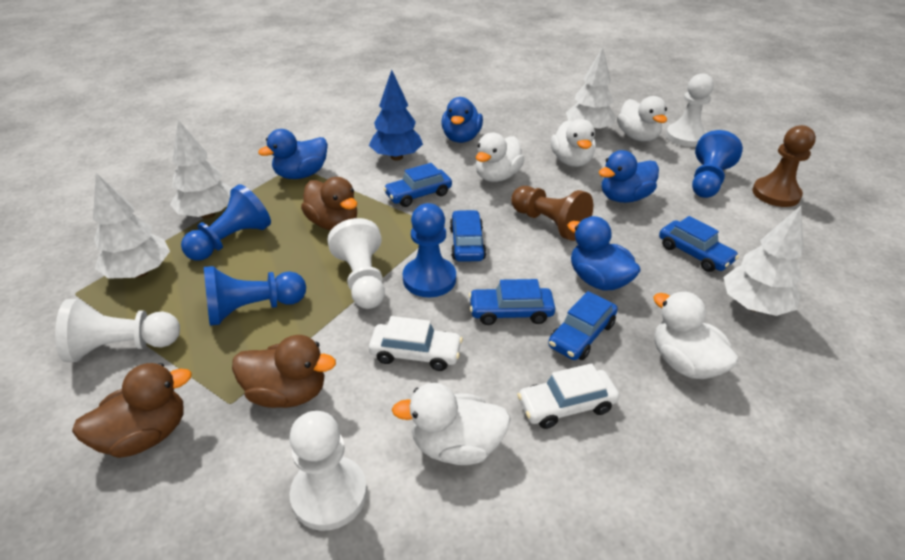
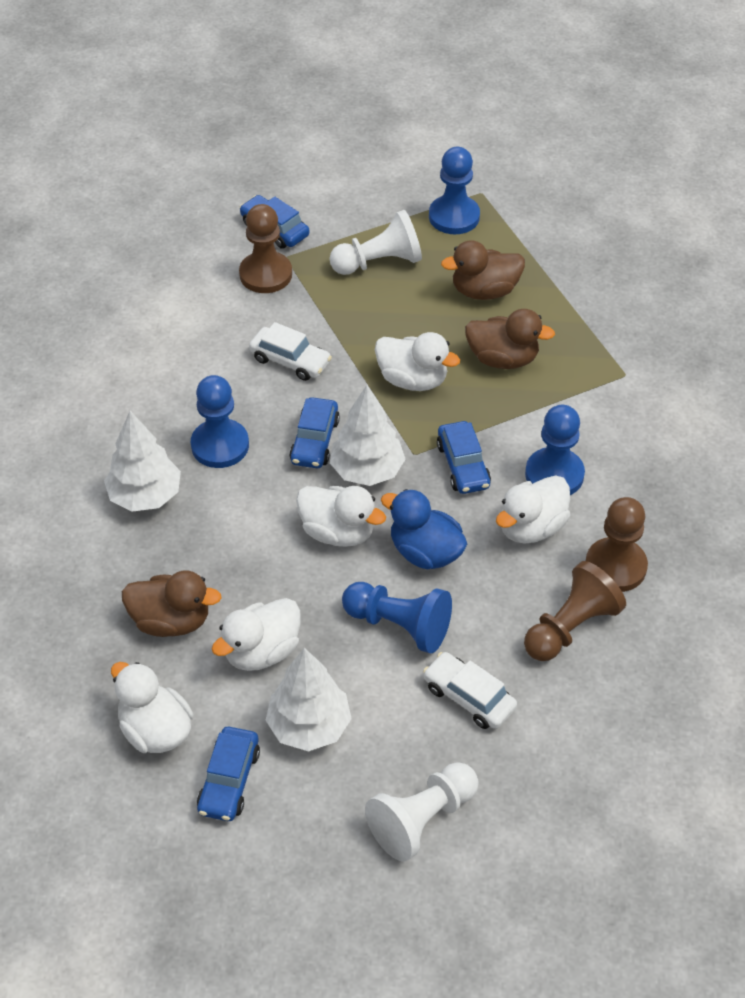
blue car: 5 -> 4
blue duck: 4 -> 1
blue tree: 1 -> 0
brown pawn: 2 -> 3
white pawn: 4 -> 2
white tree: 4 -> 3

